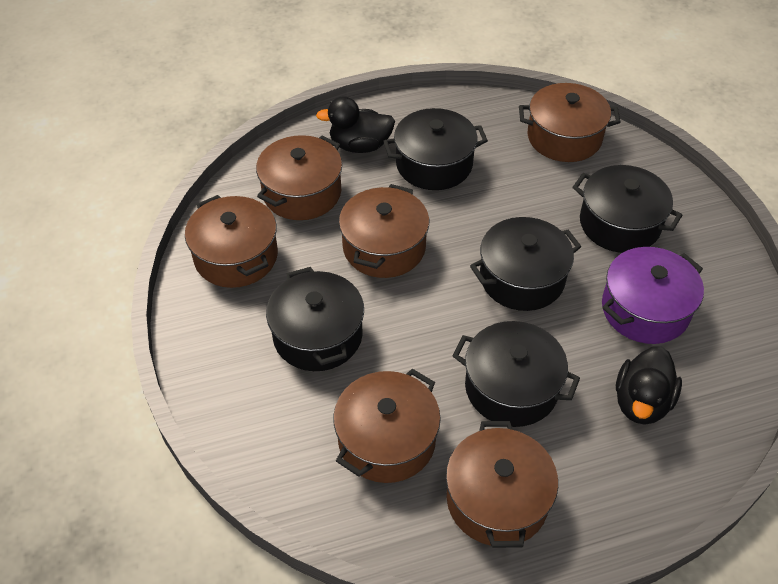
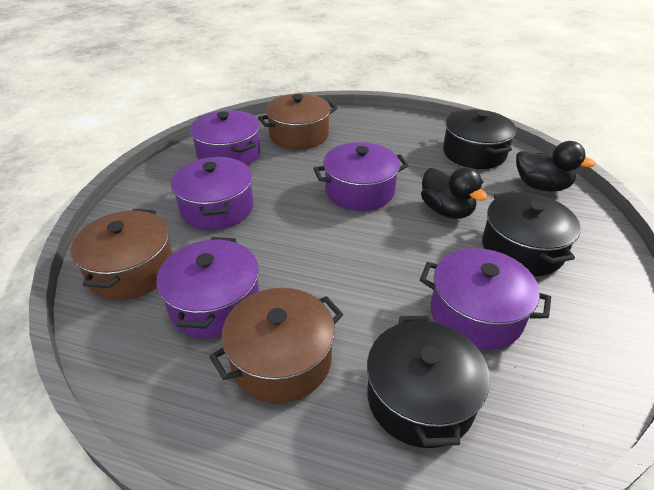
black pot: 5 -> 3
brown pot: 6 -> 3
purple pot: 1 -> 5

